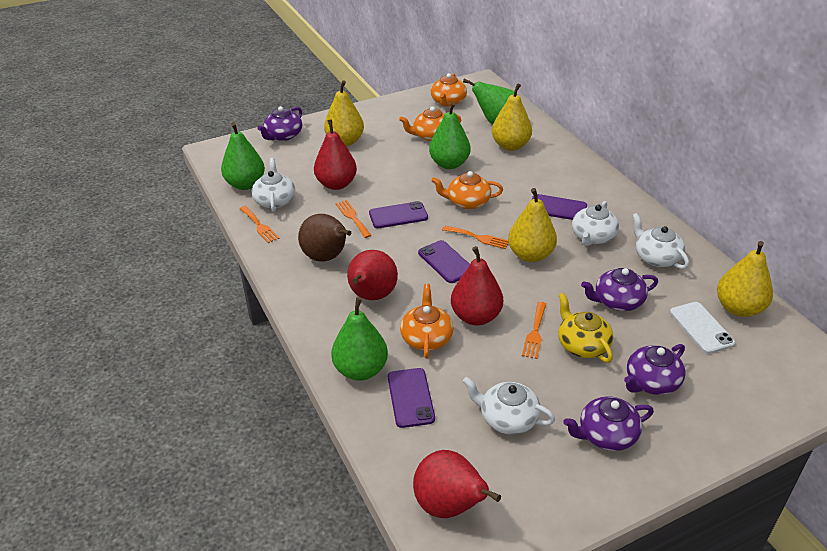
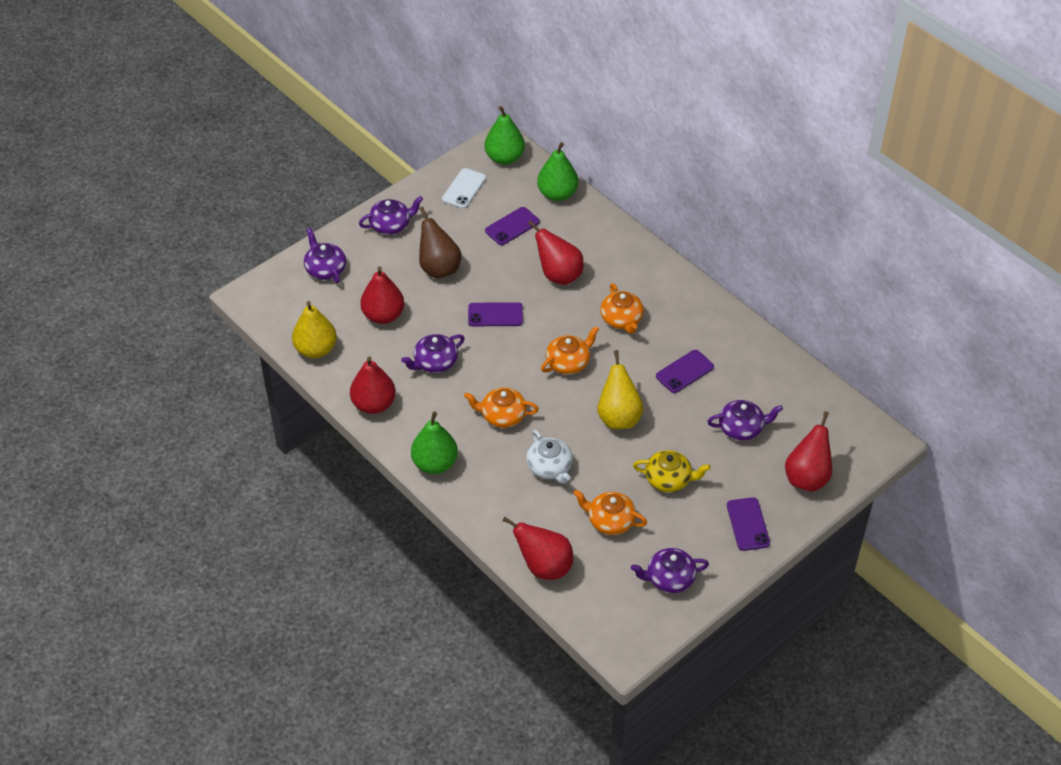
green pear: 4 -> 3
orange fork: 4 -> 0
purple teapot: 4 -> 5
red pear: 4 -> 5
white teapot: 4 -> 1
yellow pear: 4 -> 2

